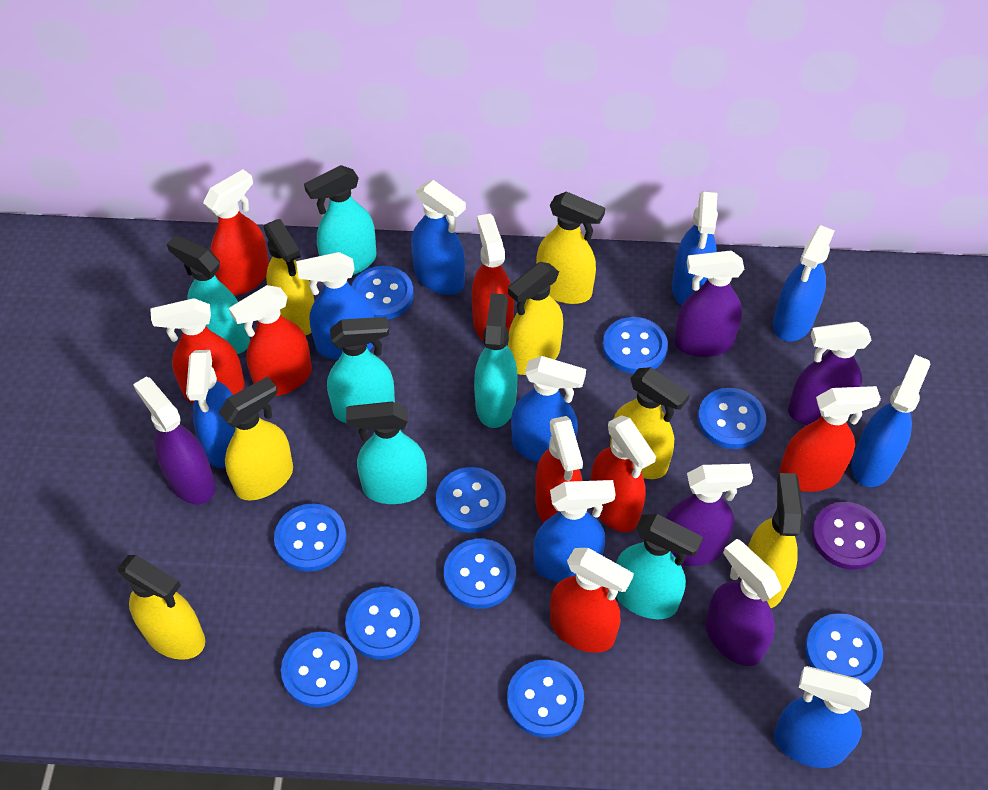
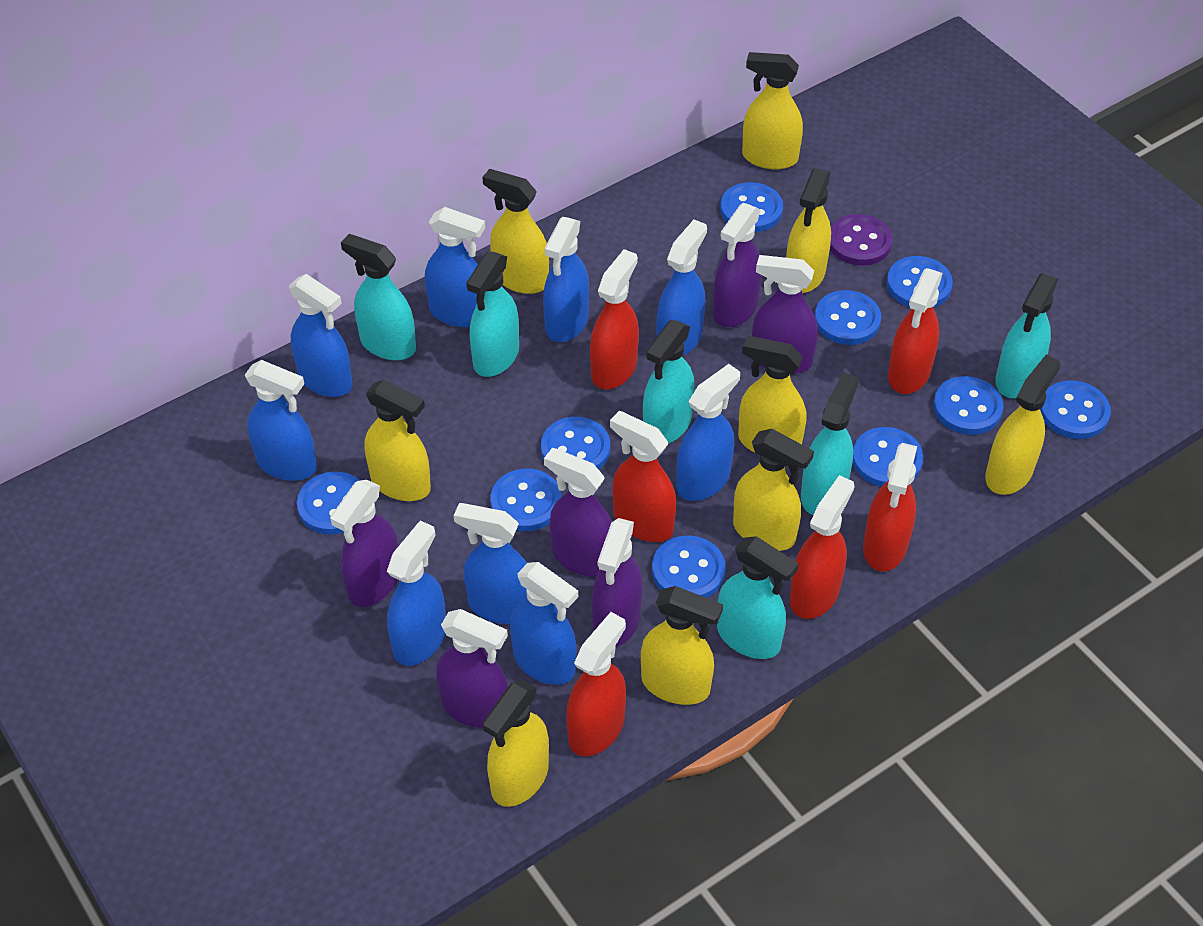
purple spray bottle: 5 -> 6
red spray bottle: 8 -> 6
yellow spray bottle: 7 -> 9

